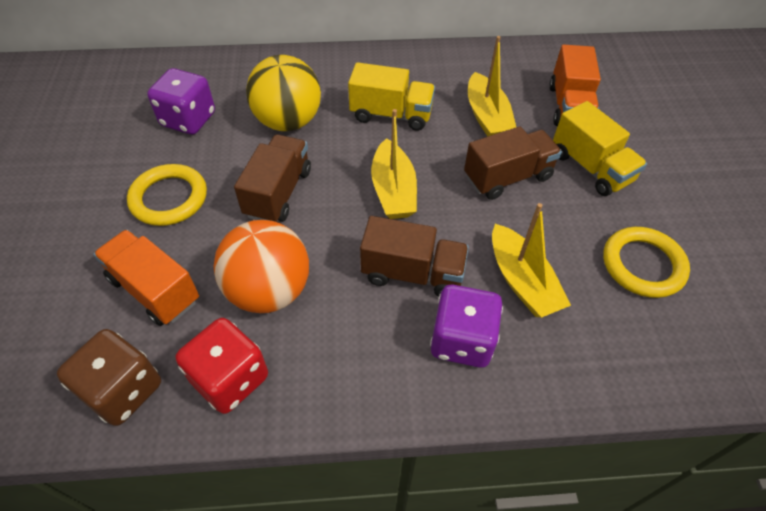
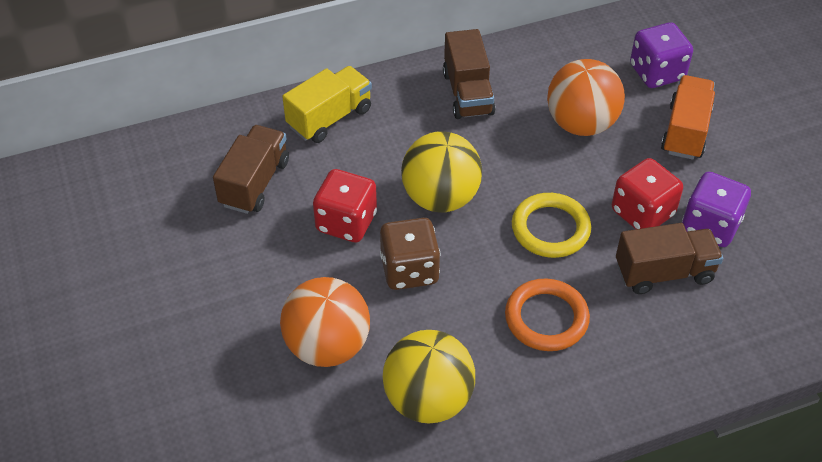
orange ball: 1 -> 2
orange ring: 0 -> 1
orange truck: 2 -> 1
red dice: 1 -> 2
yellow ball: 1 -> 2
yellow boat: 3 -> 0
yellow ring: 2 -> 1
yellow truck: 2 -> 1

